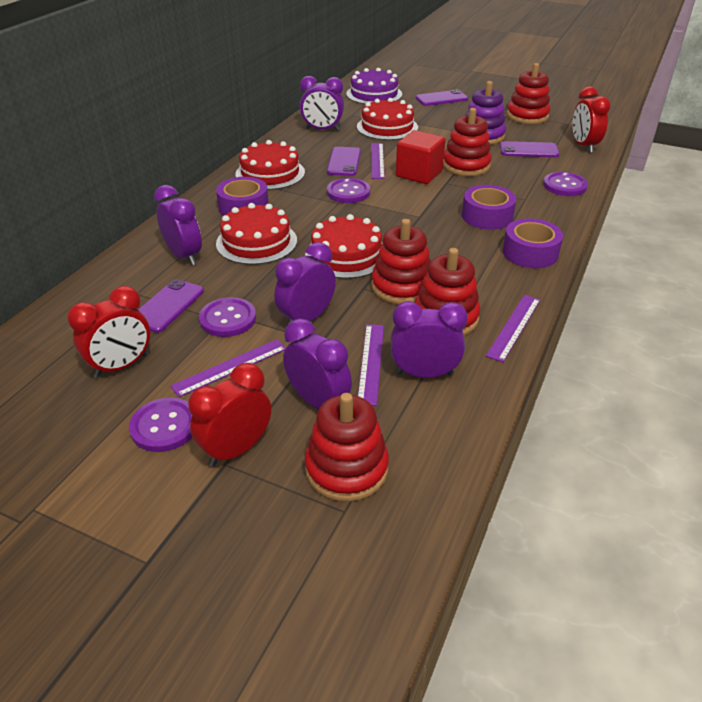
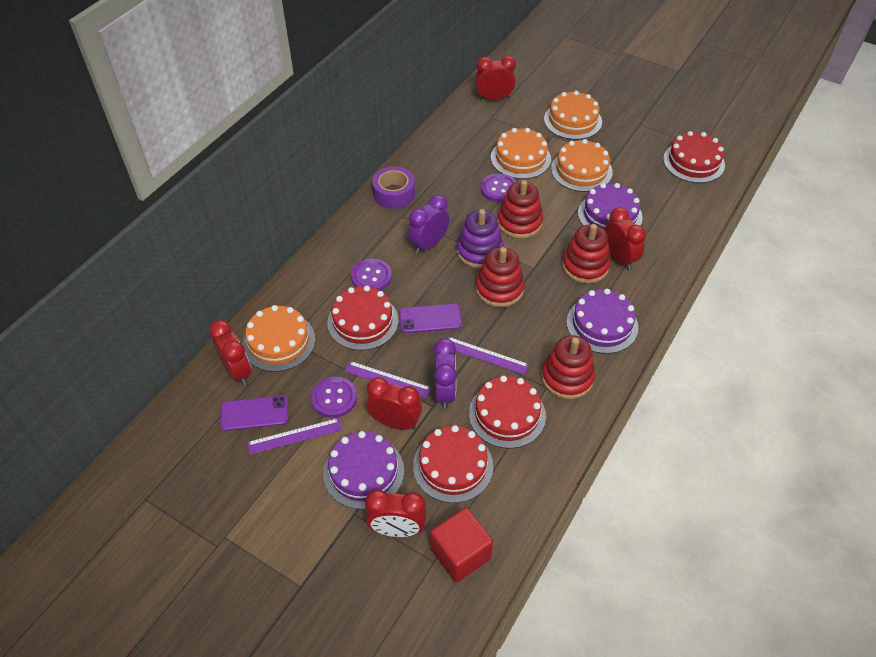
orange cake: 0 -> 4
purple button: 4 -> 3
purple cake: 1 -> 3
purple clock: 5 -> 2
purple phone: 4 -> 2
purple ruler: 4 -> 3
purple tape: 3 -> 1
red clock: 3 -> 5
red stacking toy: 5 -> 4

